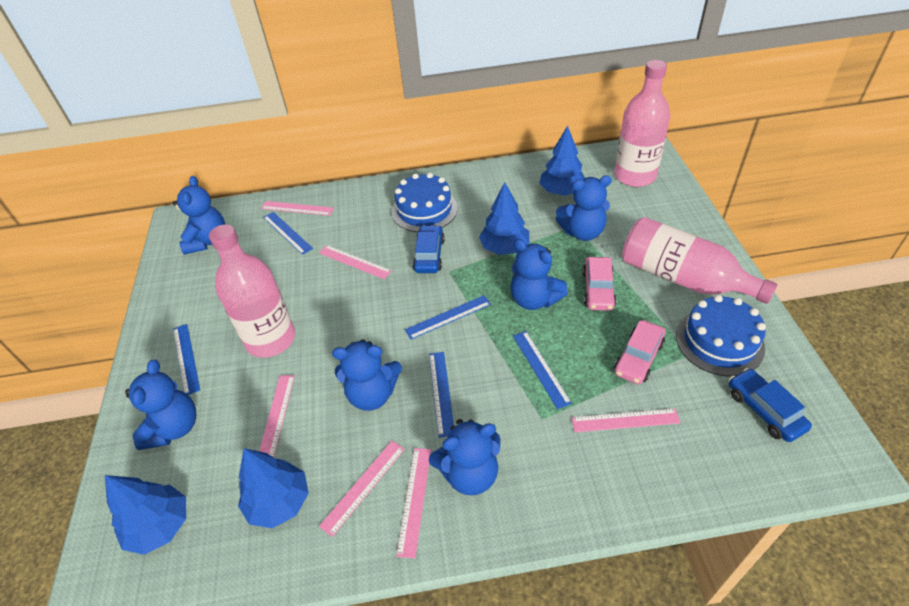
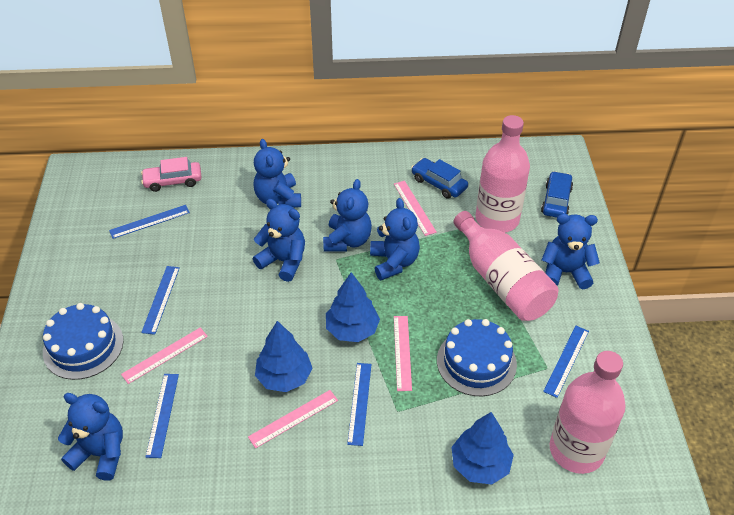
blue tree: 4 -> 3
pink car: 2 -> 1
pink ruler: 6 -> 4

